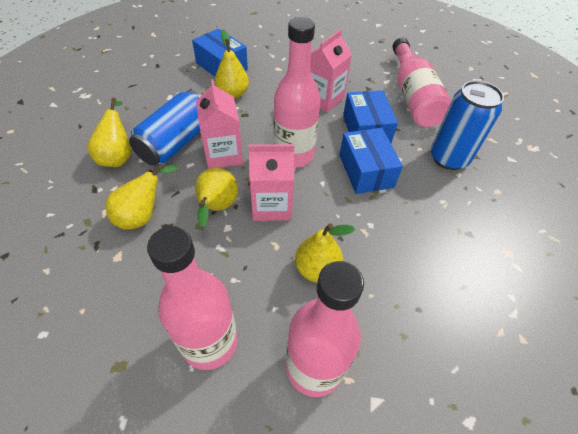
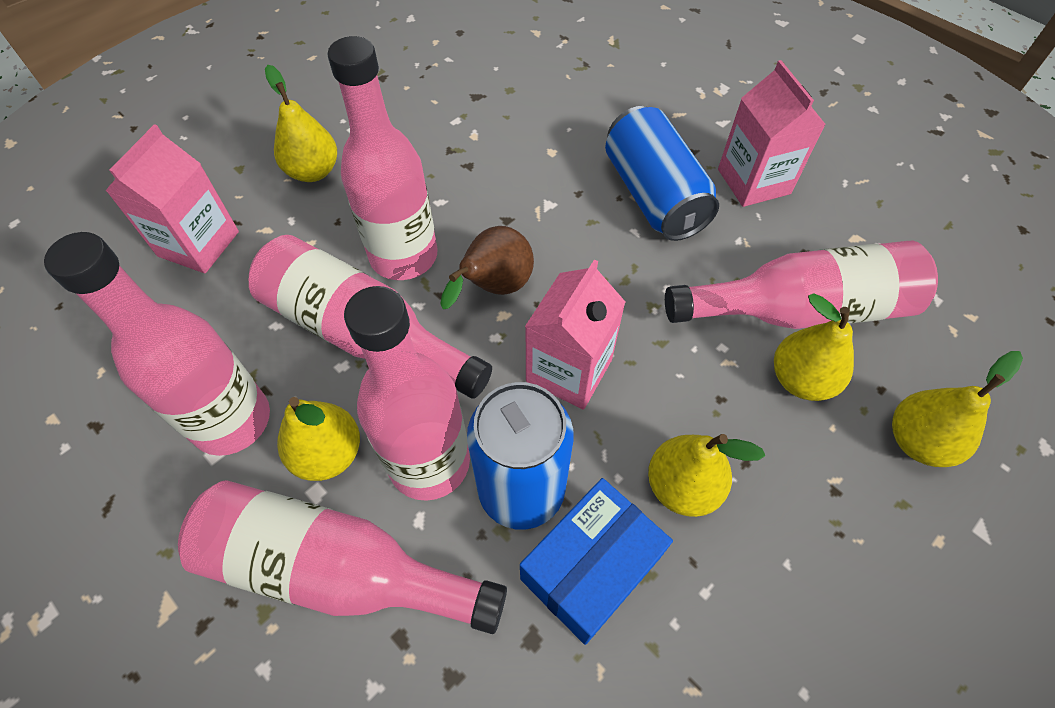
blue box: 3 -> 1
brown pear: 0 -> 1
pink bottle: 4 -> 6

